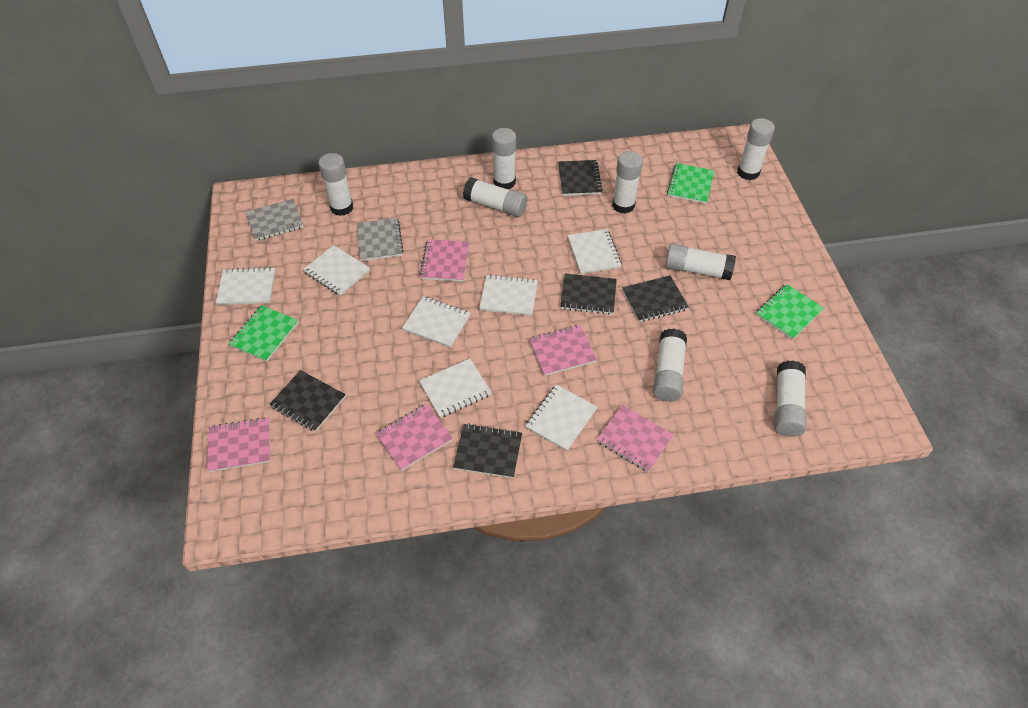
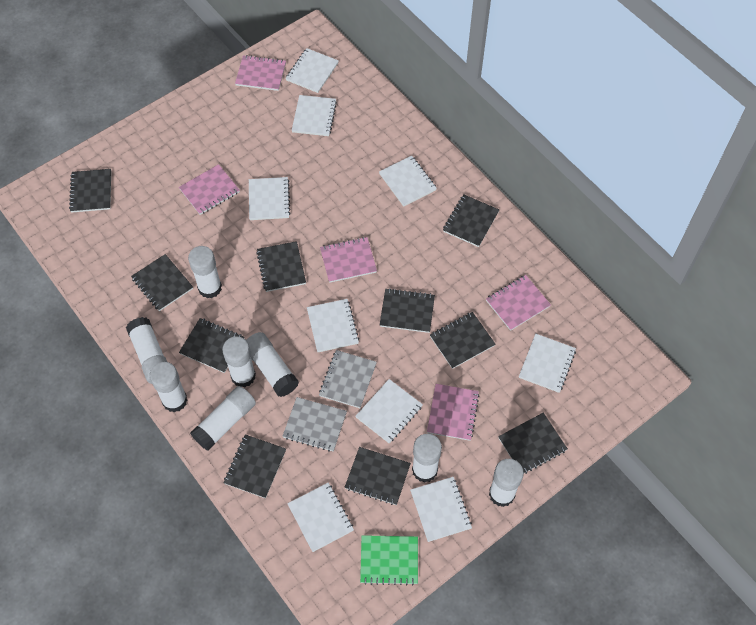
black notebook: 5 -> 10
green notebook: 3 -> 1
white notebook: 7 -> 9

